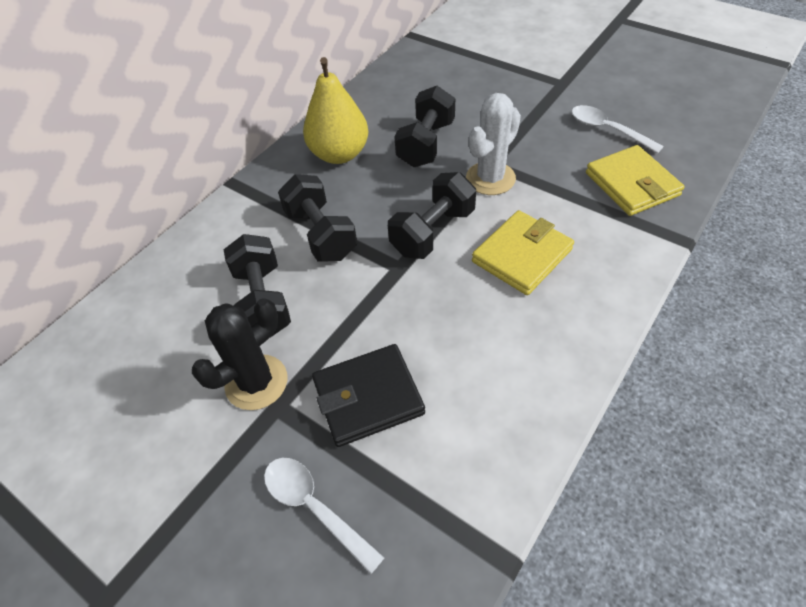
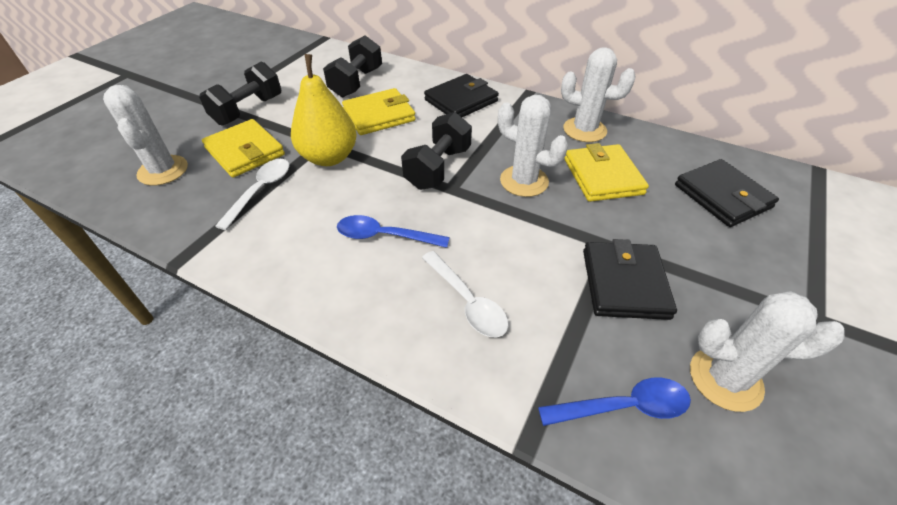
black cactus: 1 -> 0
black dumbbell: 4 -> 3
black wallet: 1 -> 3
blue spoon: 0 -> 2
white cactus: 1 -> 4
yellow wallet: 2 -> 3

